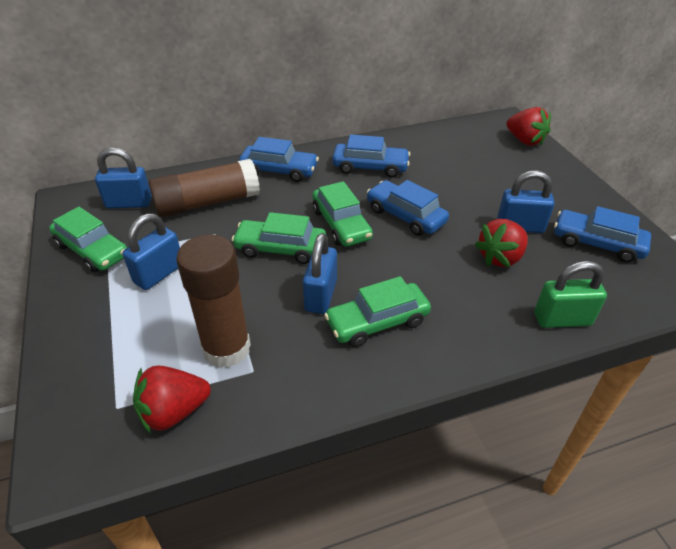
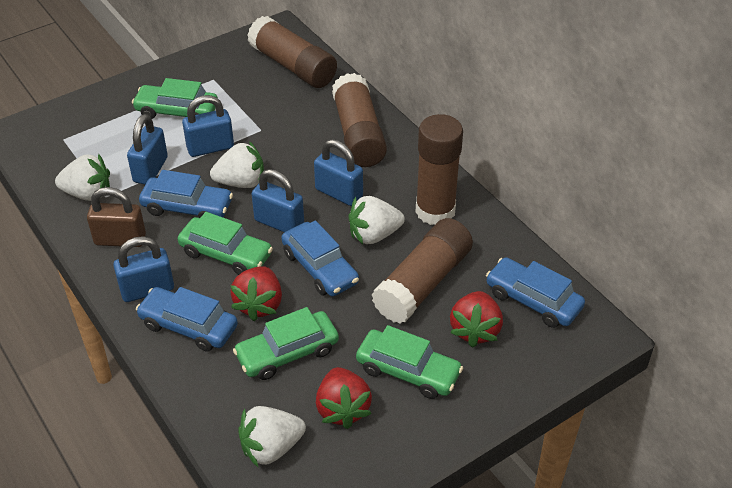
blue padlock: 4 -> 5
brown glue stick: 2 -> 4
brown padlock: 0 -> 1
green padlock: 1 -> 0
white strawberry: 0 -> 4

